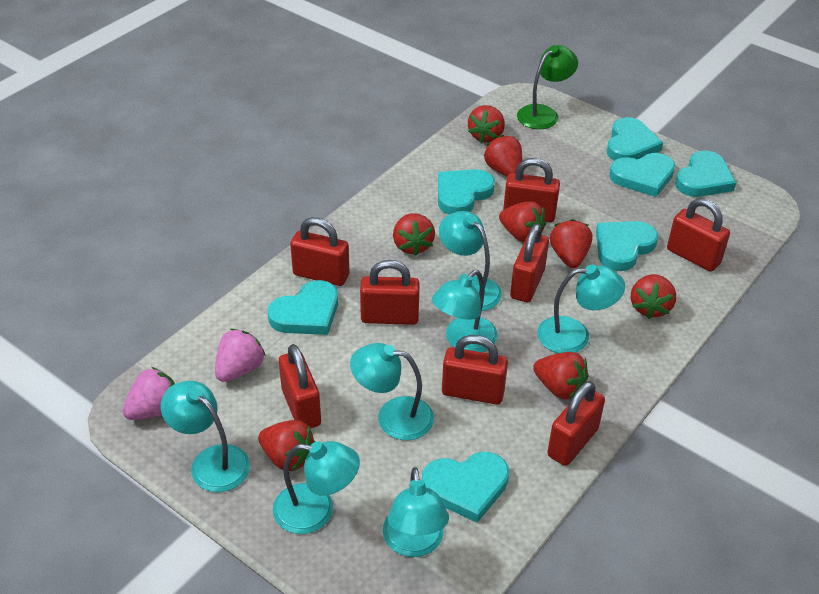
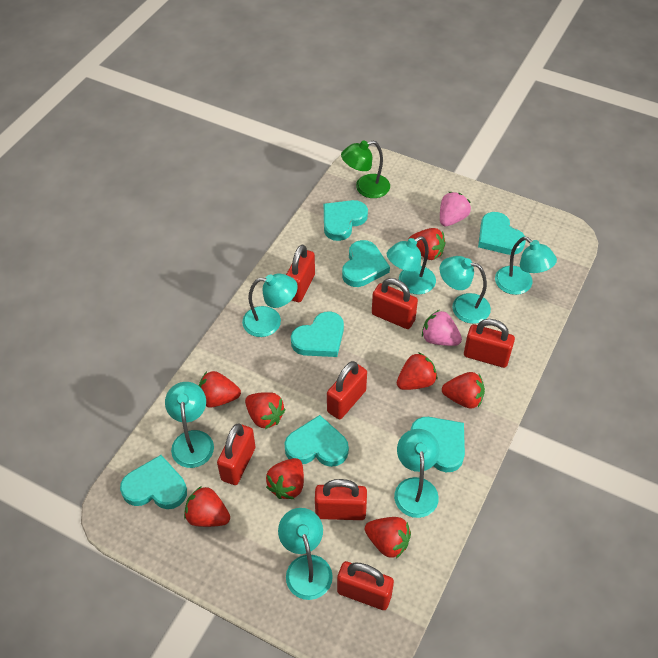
red padlock: 8 -> 7

